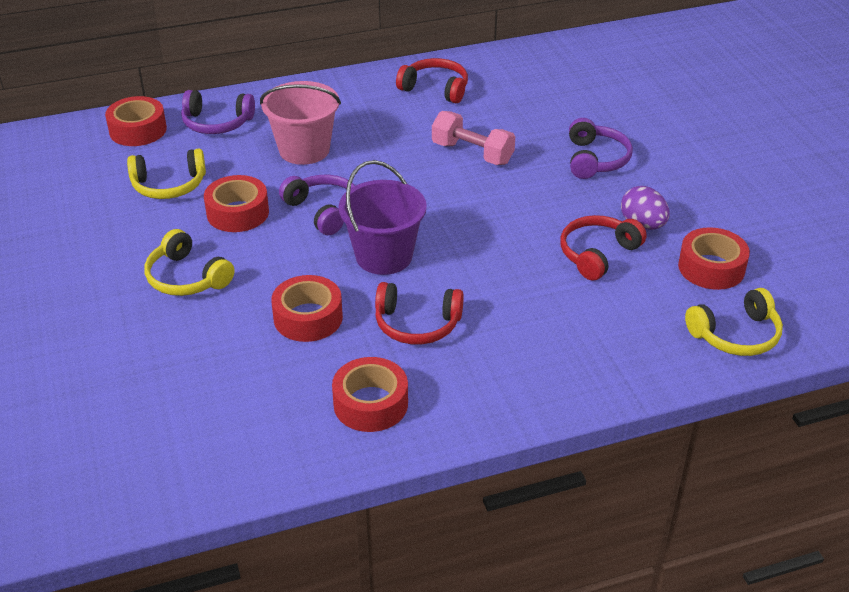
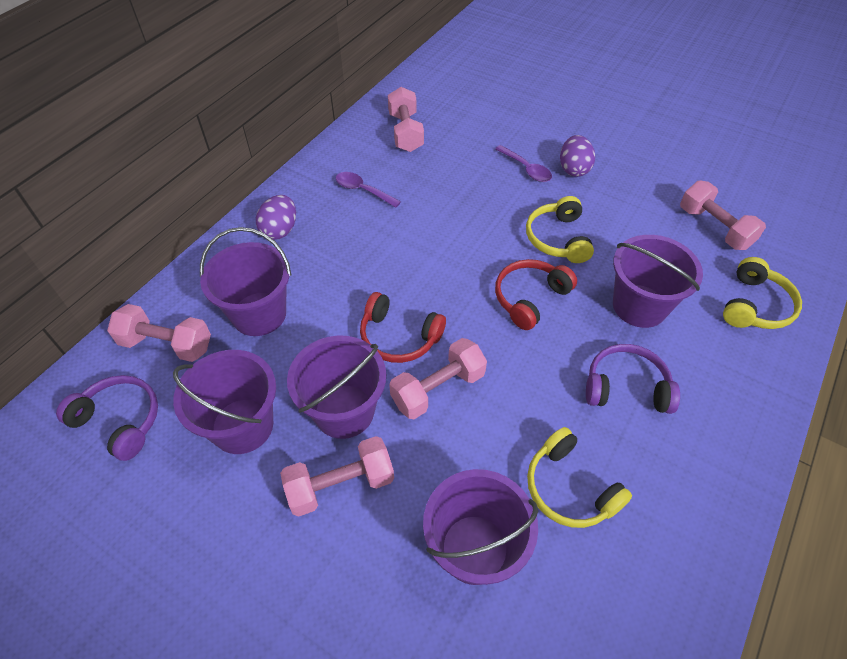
pink bucket: 1 -> 0
pink dumbbell: 1 -> 5
purple bucket: 1 -> 5
purple egg: 1 -> 2
purple headphones: 3 -> 2
purple spoon: 0 -> 2
red headphones: 3 -> 2
red tape: 5 -> 0

